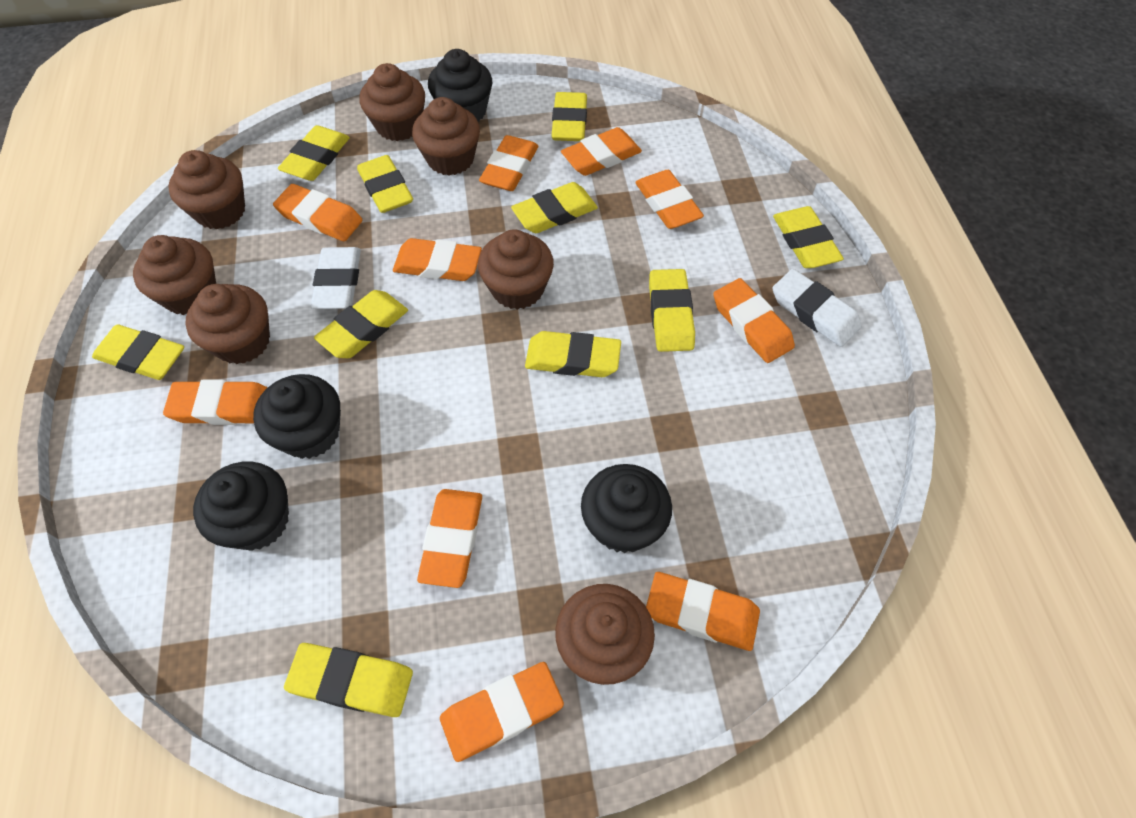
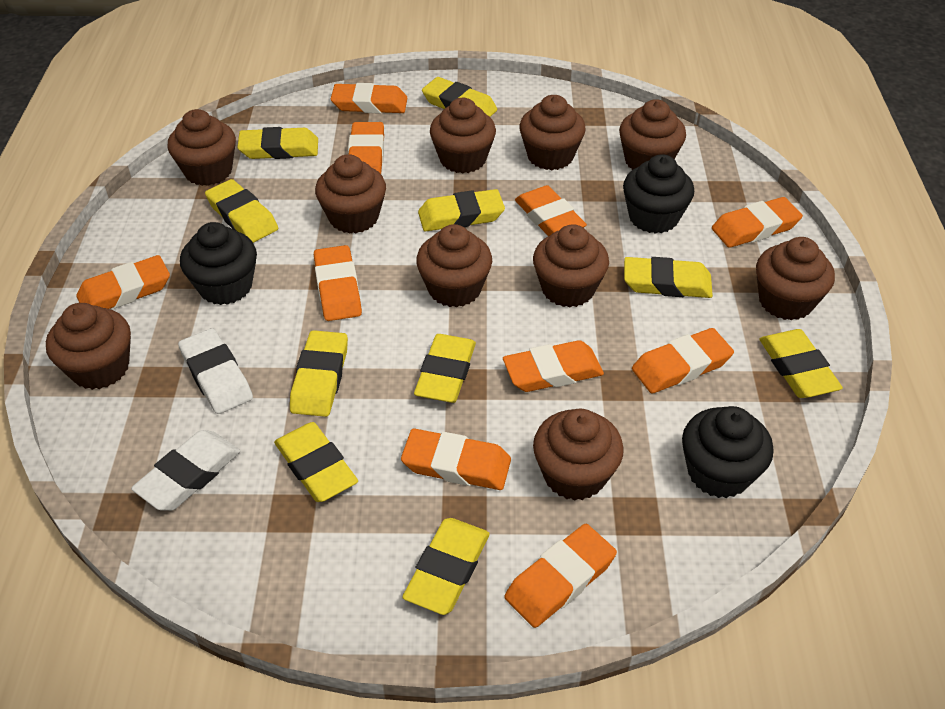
black cupcake: 4 -> 3
brown cupcake: 7 -> 10

